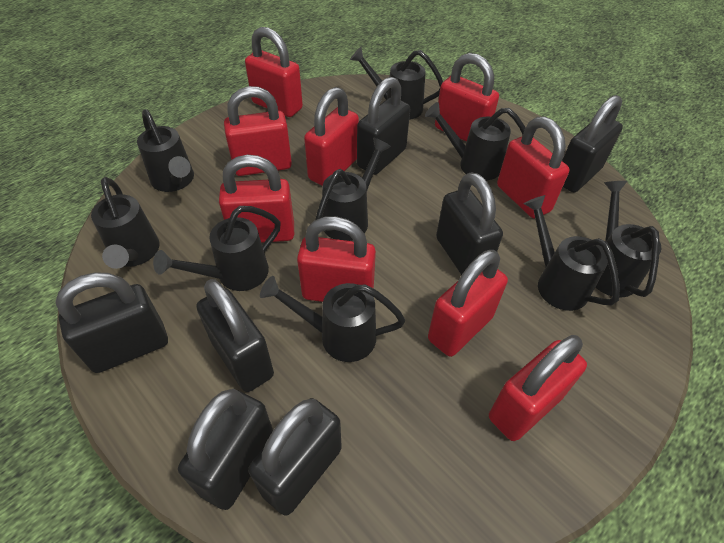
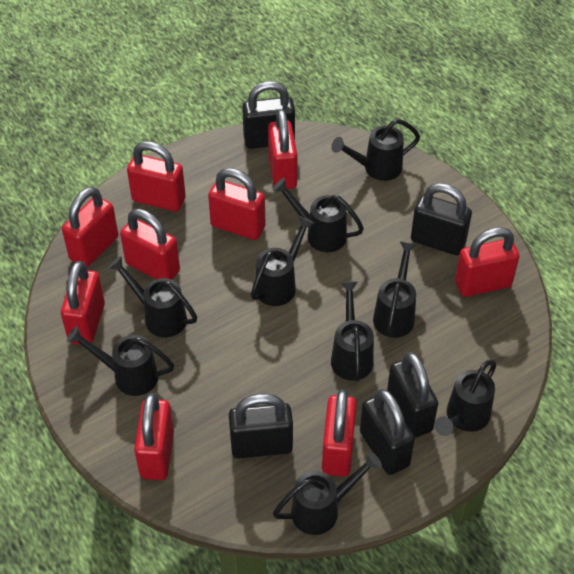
black padlock: 7 -> 5

